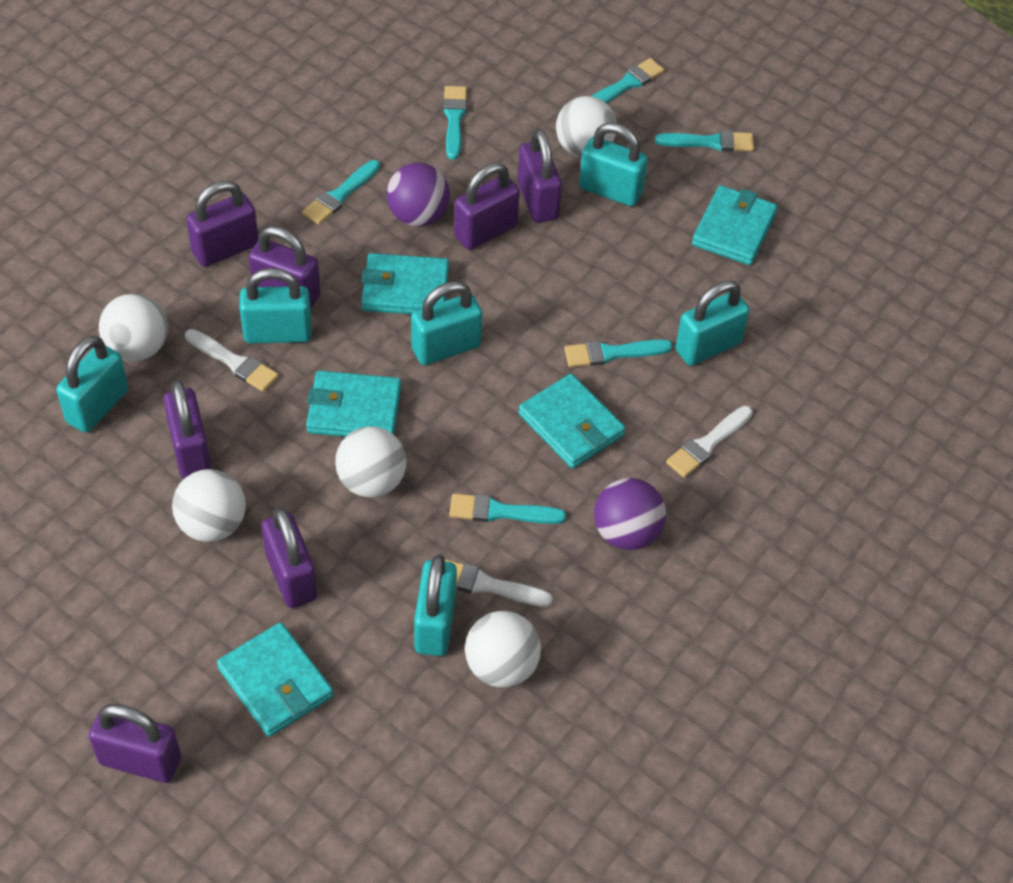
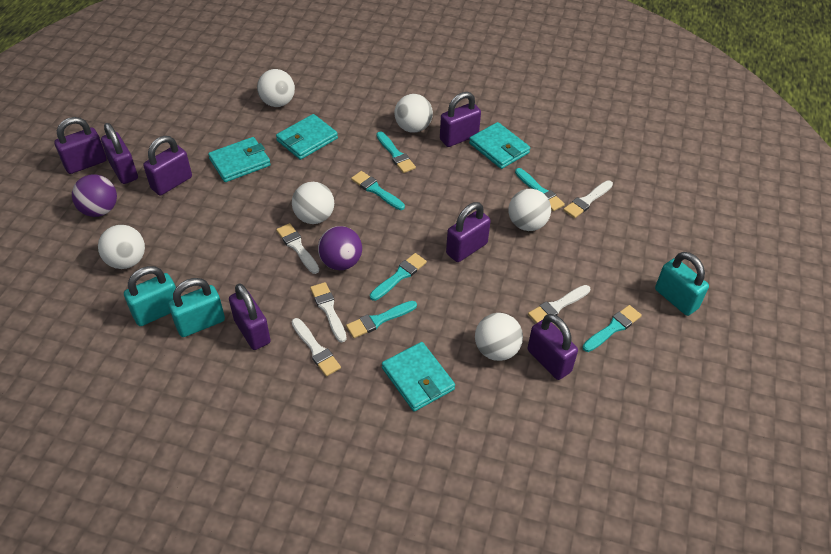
turquoise padlock: 6 -> 3
turquoise wallet: 5 -> 4
white ball: 5 -> 6
white brush: 3 -> 5

